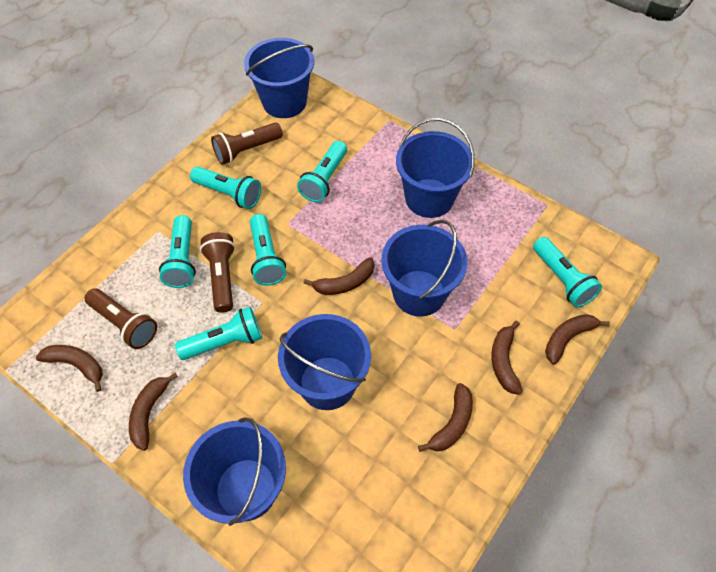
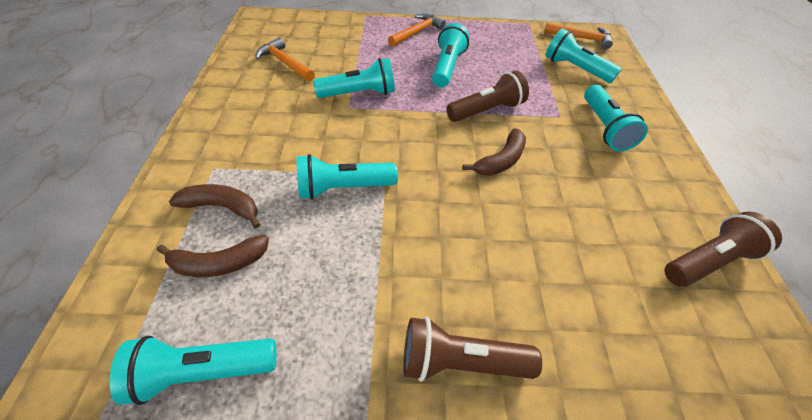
blue bucket: 5 -> 0
brown banana: 6 -> 3
orange hammer: 0 -> 3

